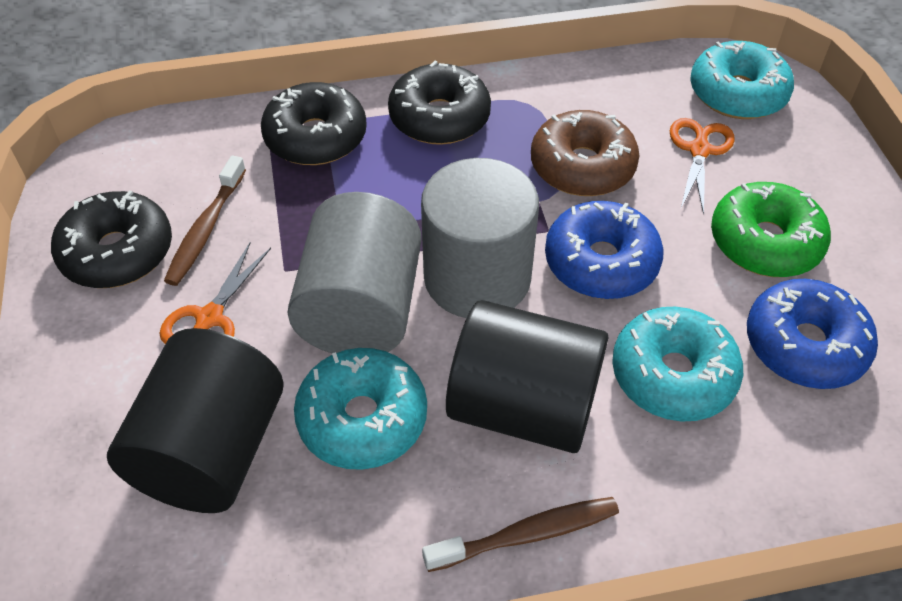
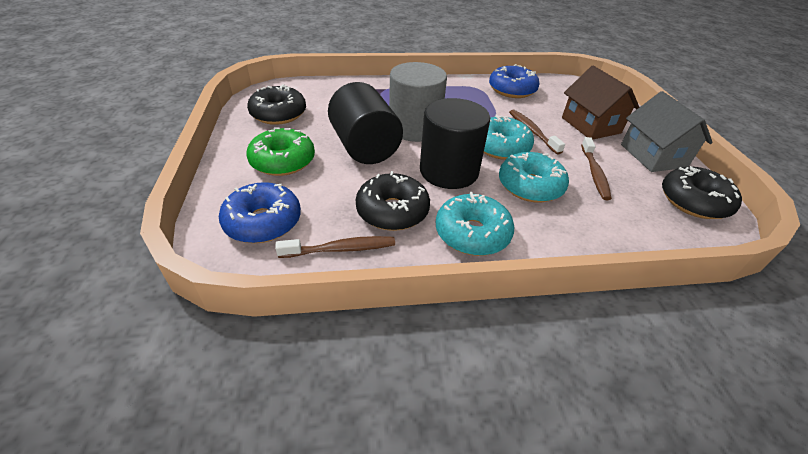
brown donut: 1 -> 0
brown house: 0 -> 1
brown toothbrush: 2 -> 3
grey cylinder: 2 -> 1
grey house: 0 -> 1
orange scissors: 2 -> 0

